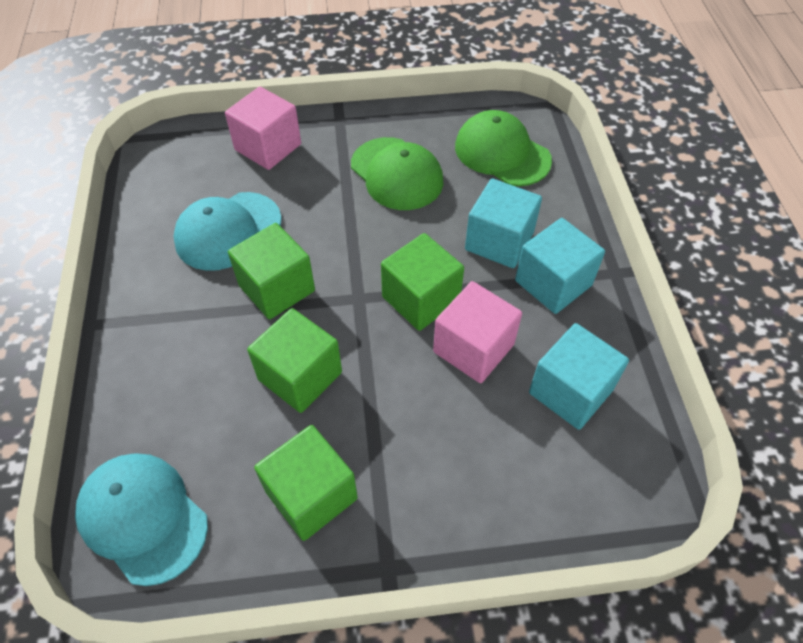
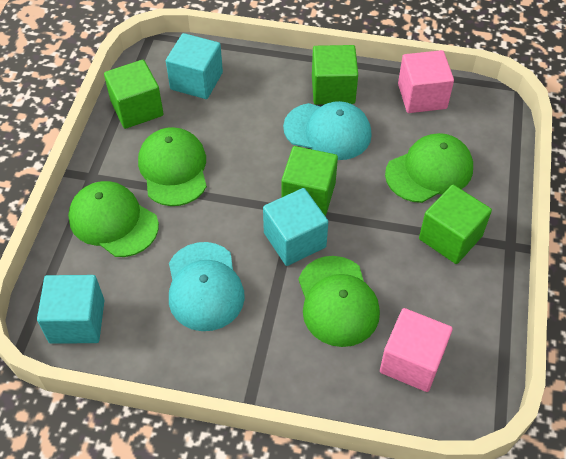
green cap: 2 -> 4

